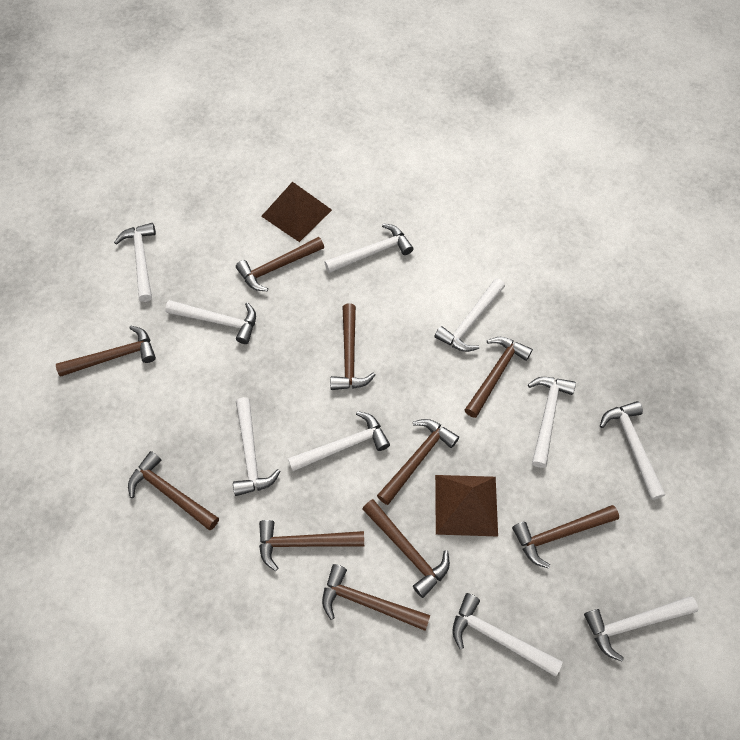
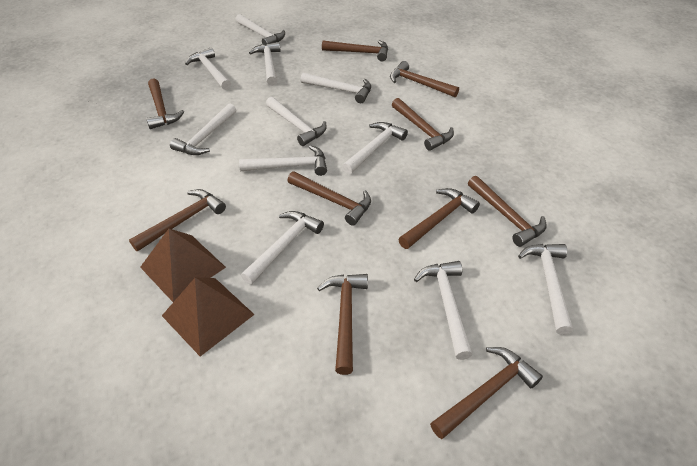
white hammer: 10 -> 11

